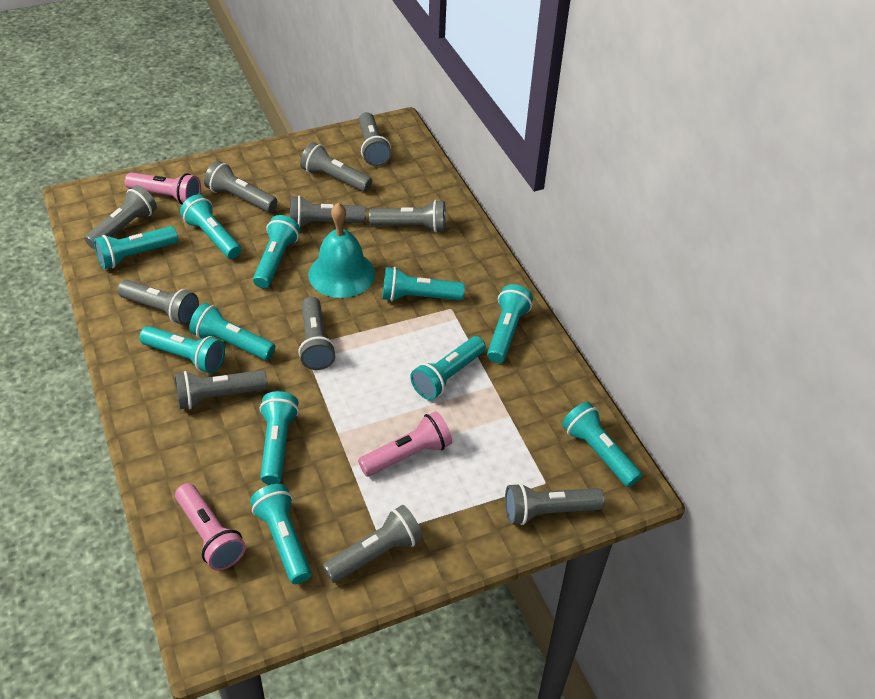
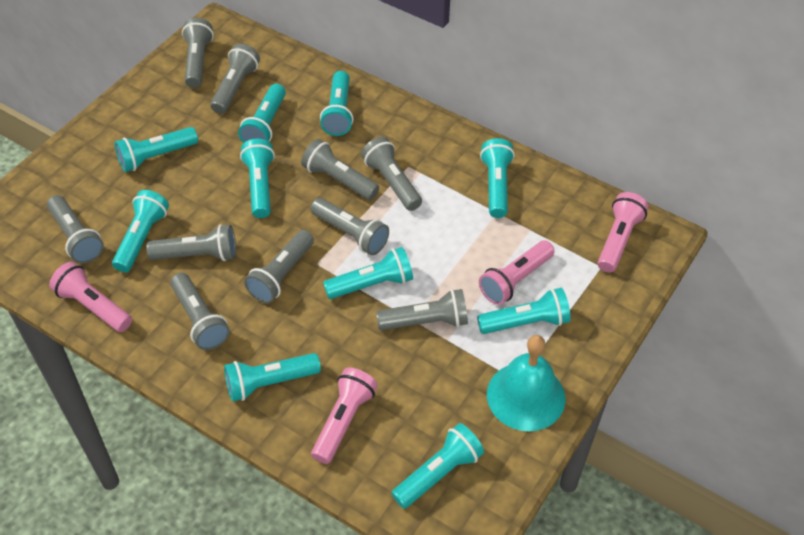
grey flashlight: 11 -> 10
pink flashlight: 3 -> 4
turquoise flashlight: 11 -> 10

